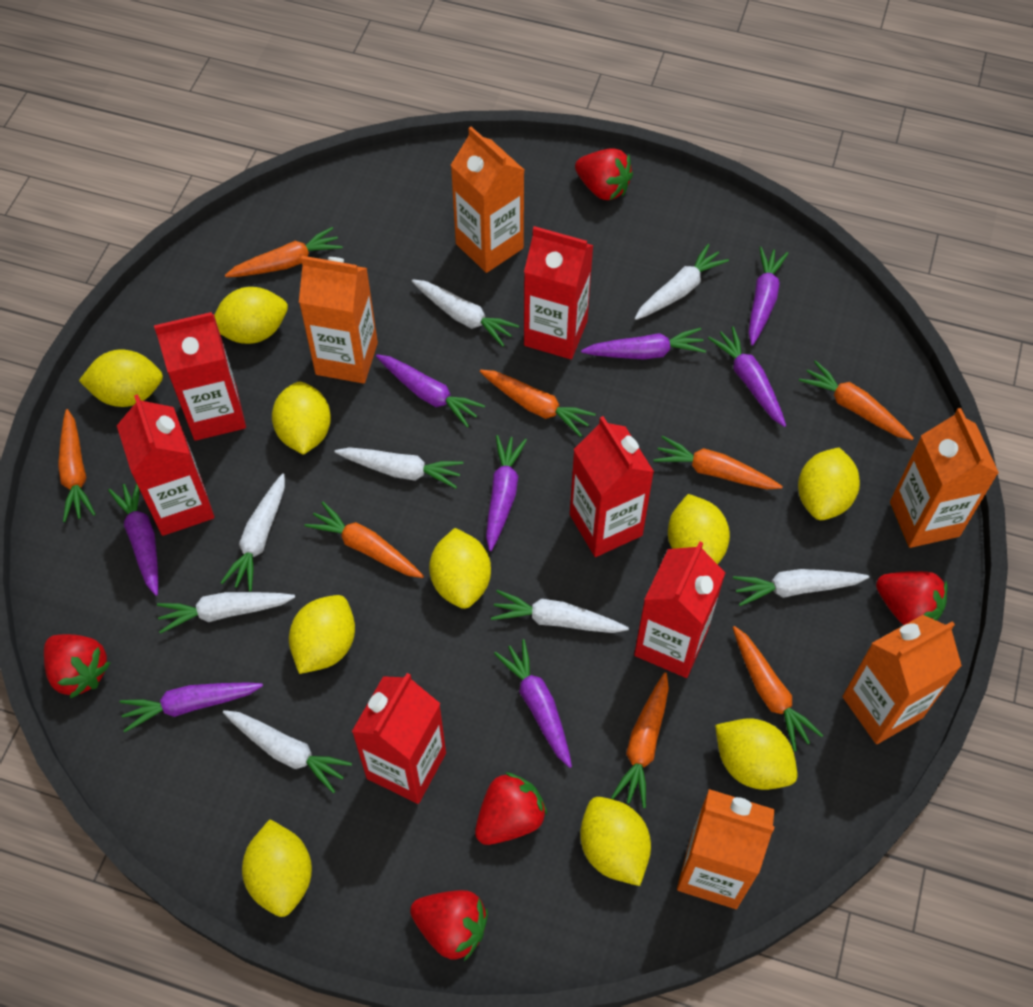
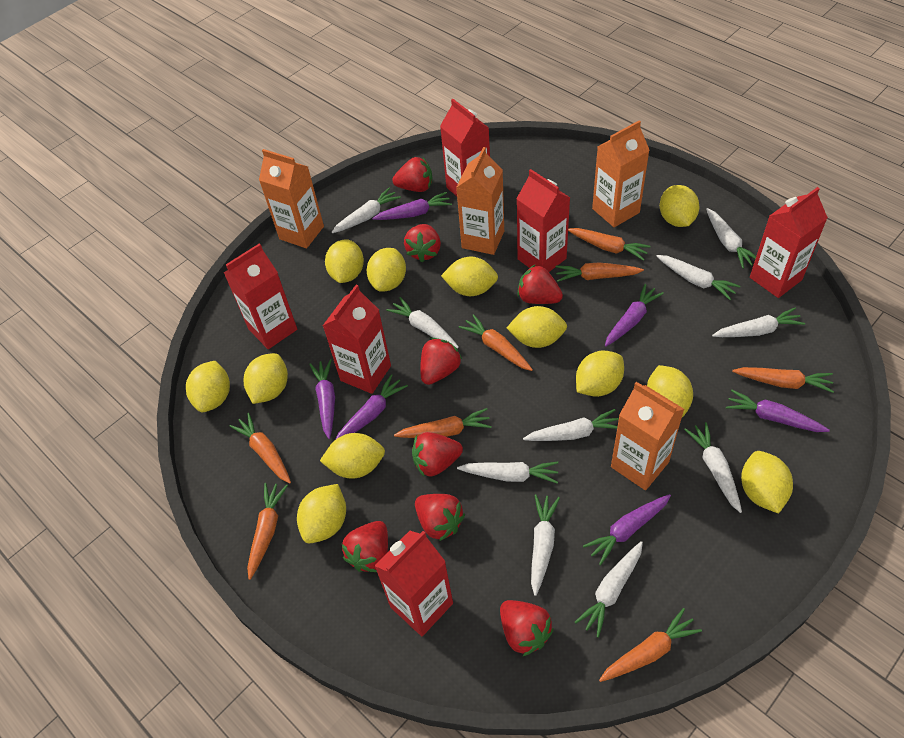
orange carton: 5 -> 4
purple carrot: 8 -> 6
red strawberry: 5 -> 8
white carrot: 8 -> 10
yellow lemon: 10 -> 12

